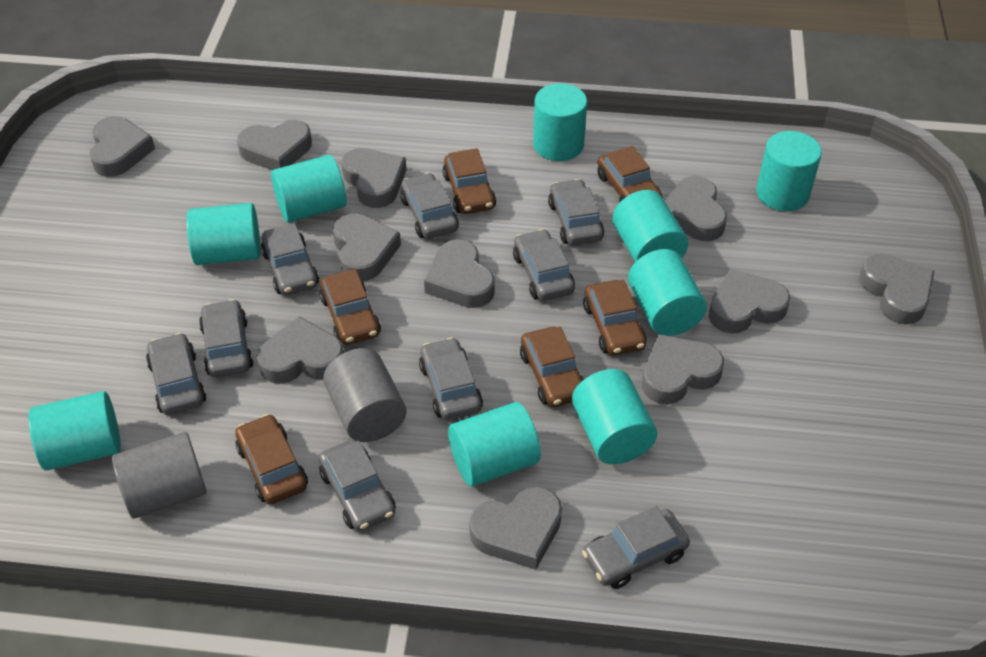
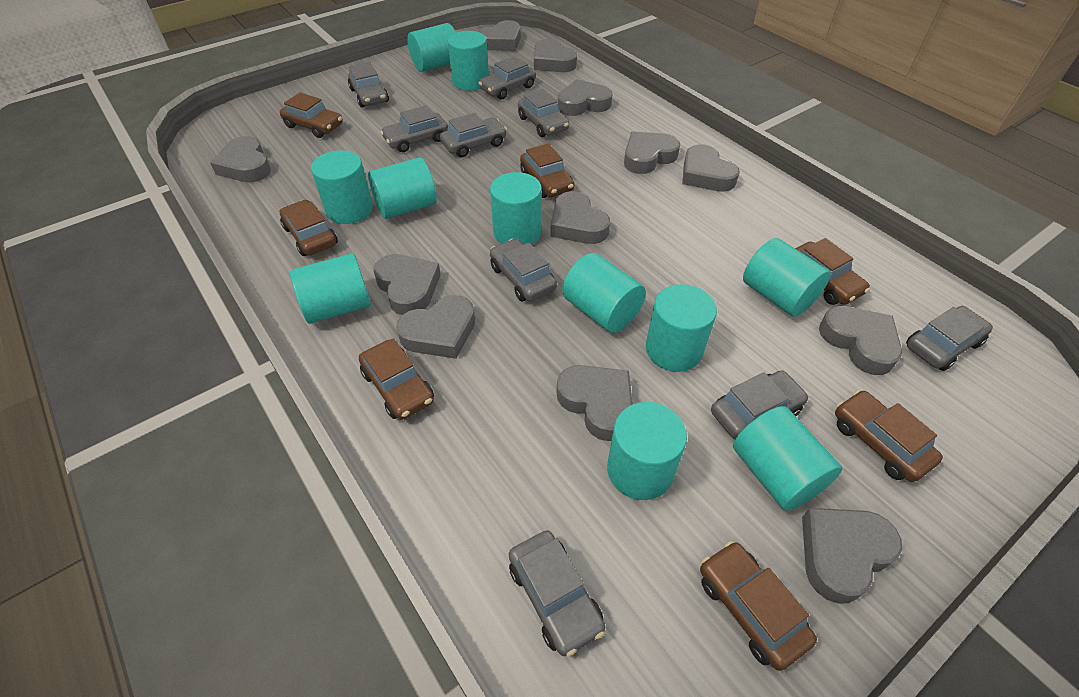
brown car: 6 -> 7
grey cylinder: 2 -> 0
grey heart: 11 -> 12
turquoise cylinder: 9 -> 11

